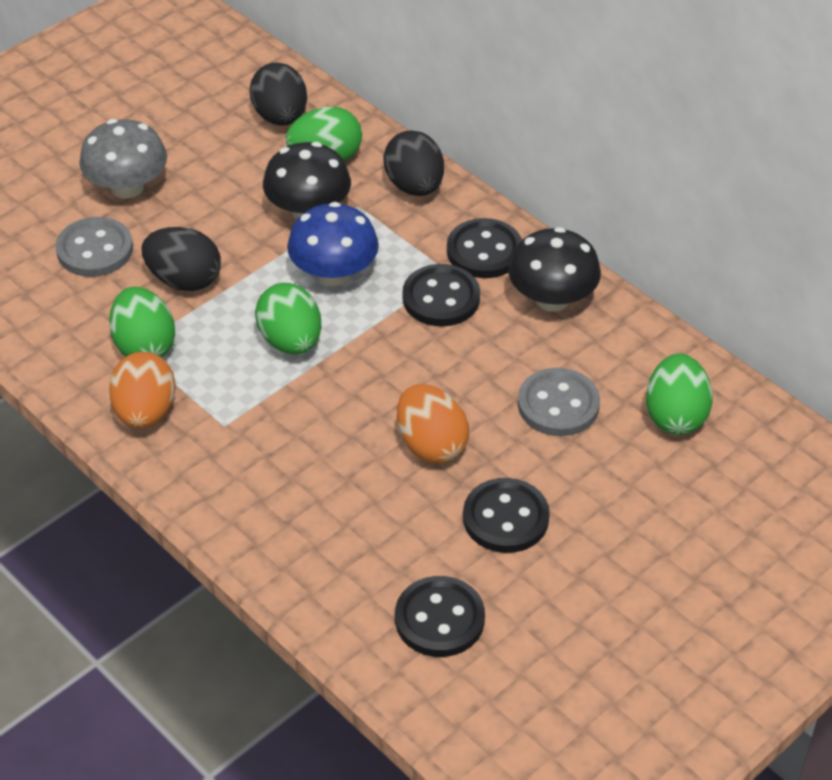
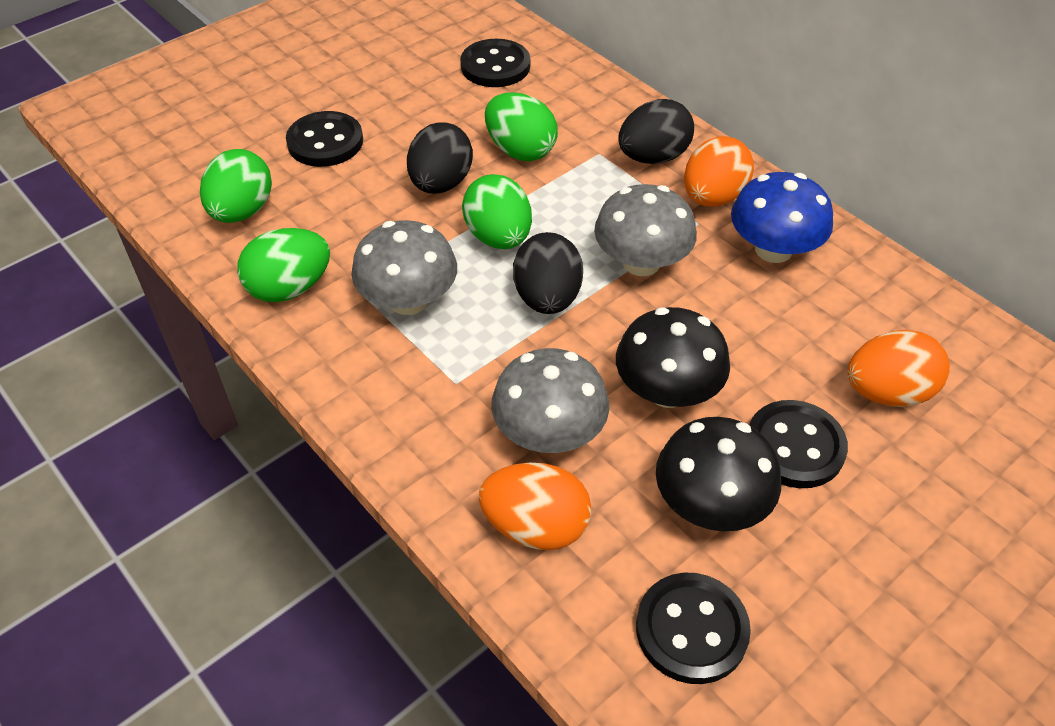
grey button: 2 -> 0
grey mushroom: 1 -> 3
orange egg: 2 -> 3

